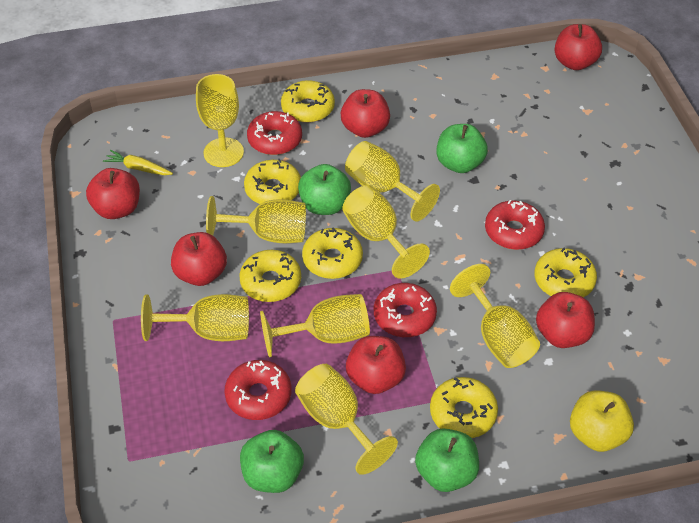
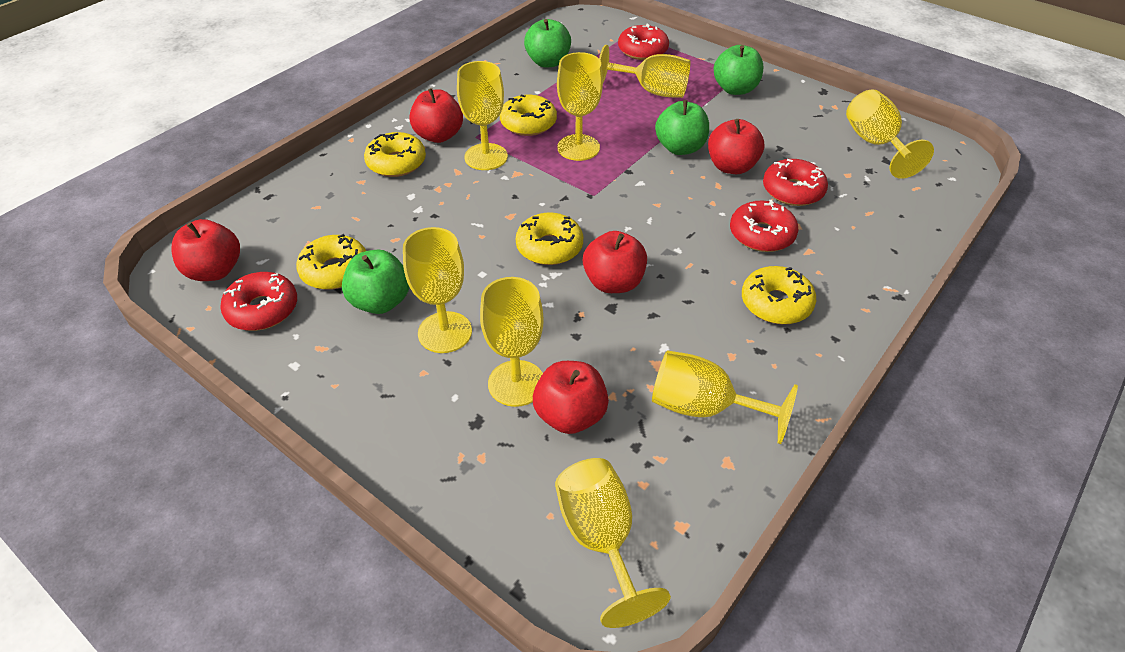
red apple: 6 -> 5
yellow apple: 1 -> 0
yellow carrot: 1 -> 0
yellow donut: 6 -> 5

